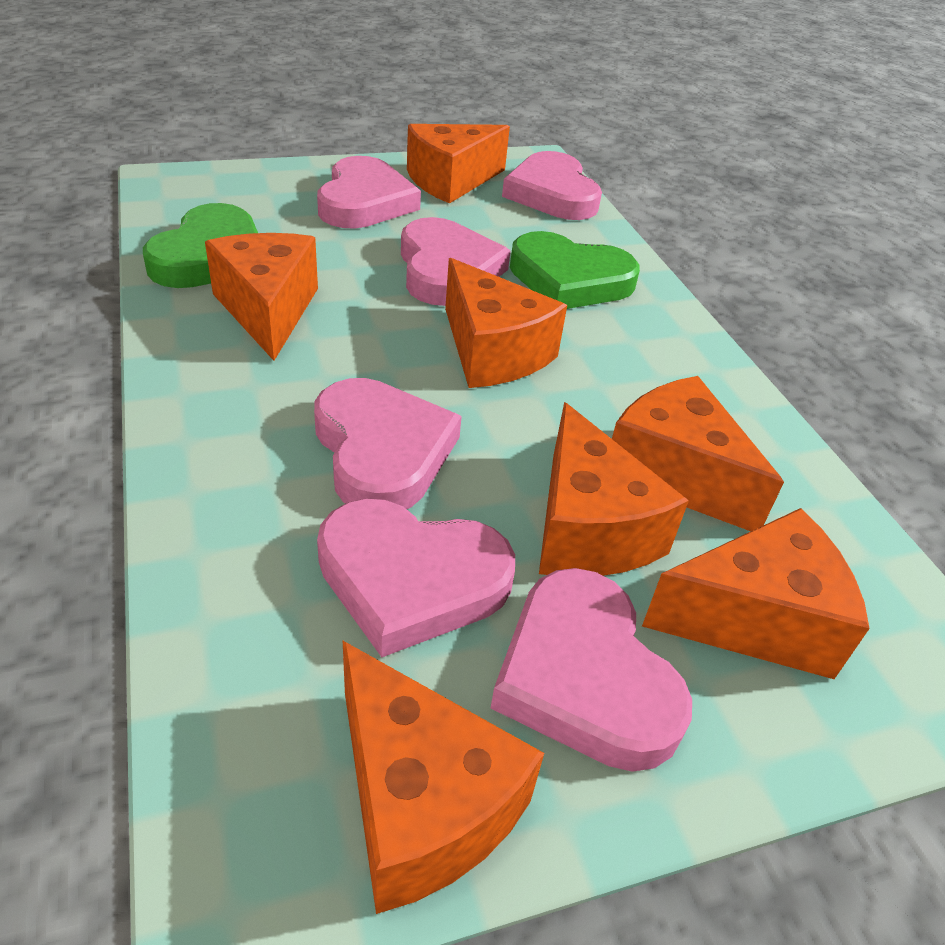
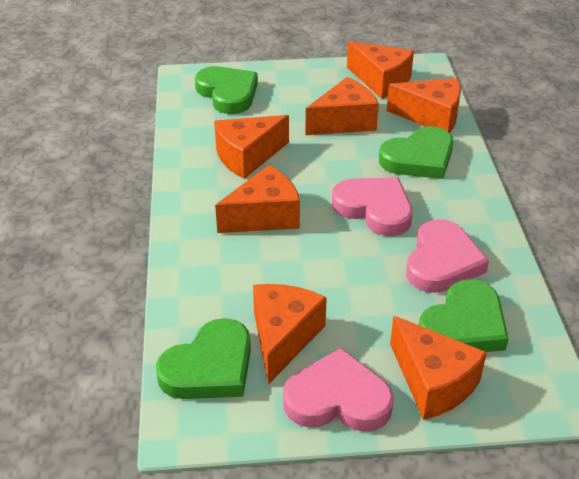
green heart: 2 -> 4
pink heart: 6 -> 3

